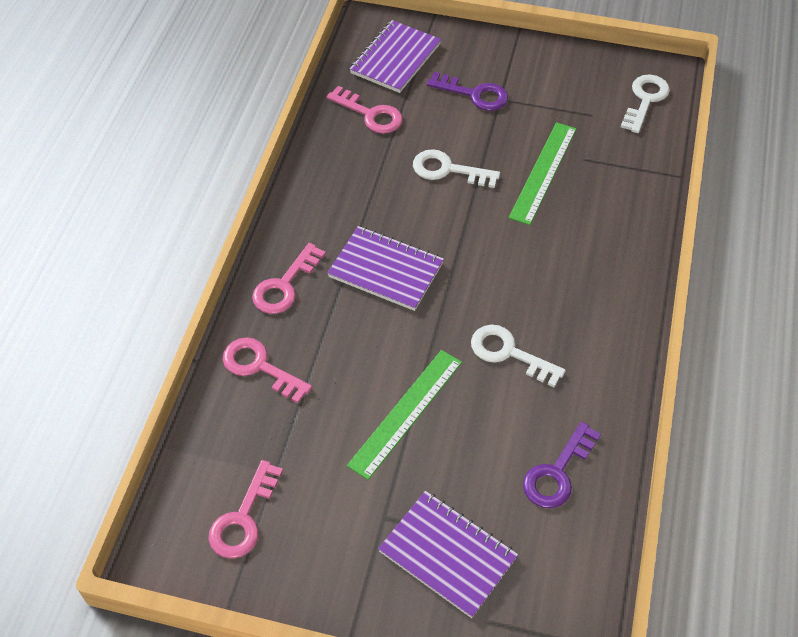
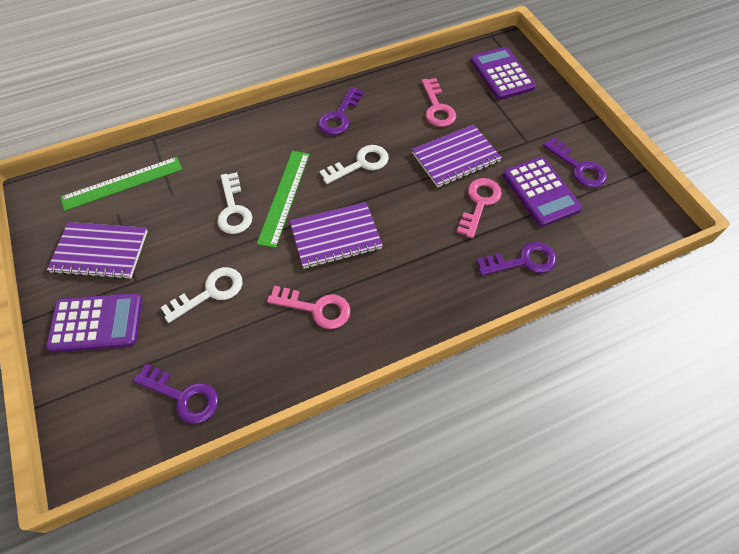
pink key: 4 -> 3
purple calculator: 0 -> 3
purple key: 2 -> 4

